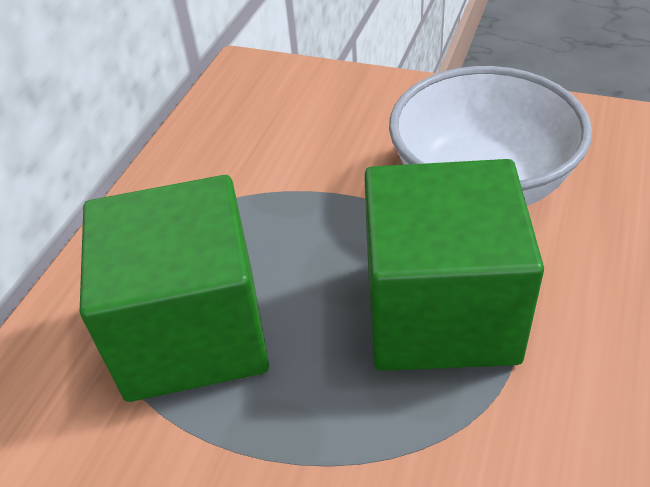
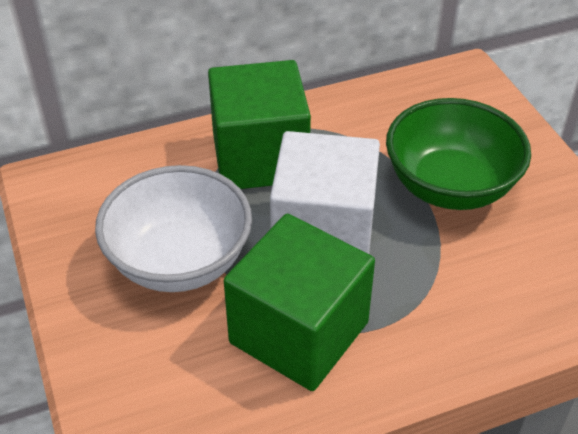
green bowl: 0 -> 1
white cube: 0 -> 1

